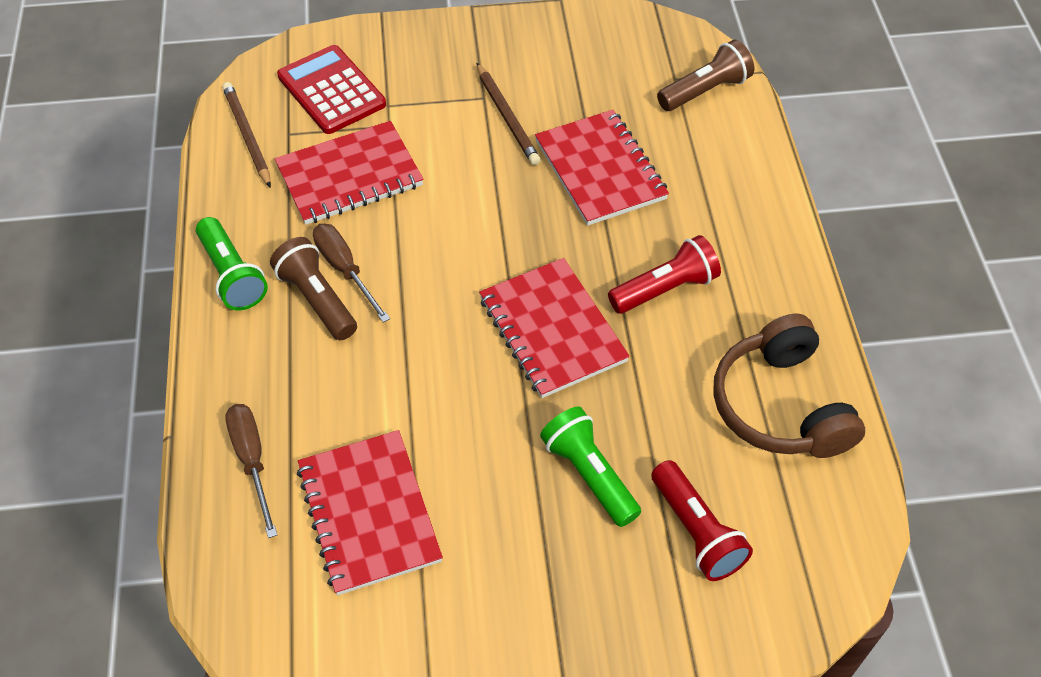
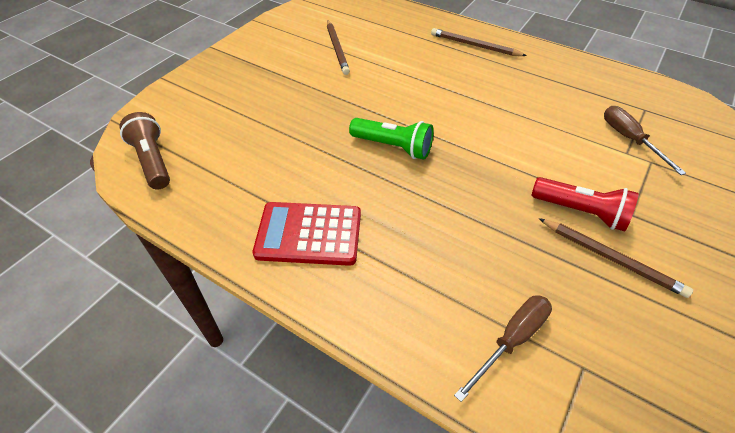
brown flashlight: 2 -> 1
brown headphones: 1 -> 0
brown pencil: 2 -> 3
green flashlight: 2 -> 1
red flashlight: 2 -> 1
red notebook: 4 -> 0

